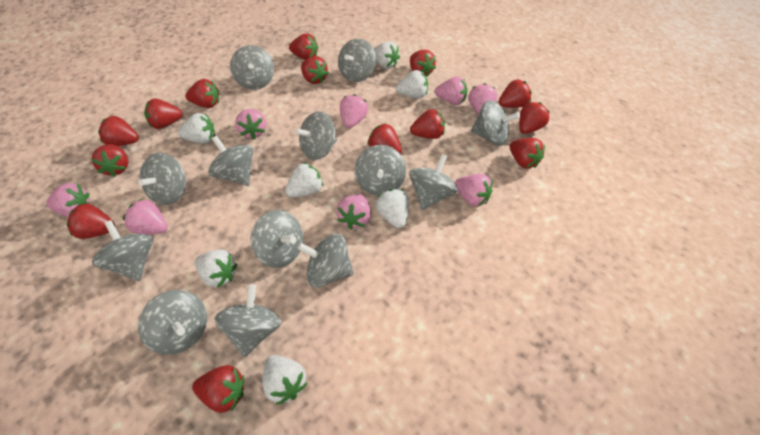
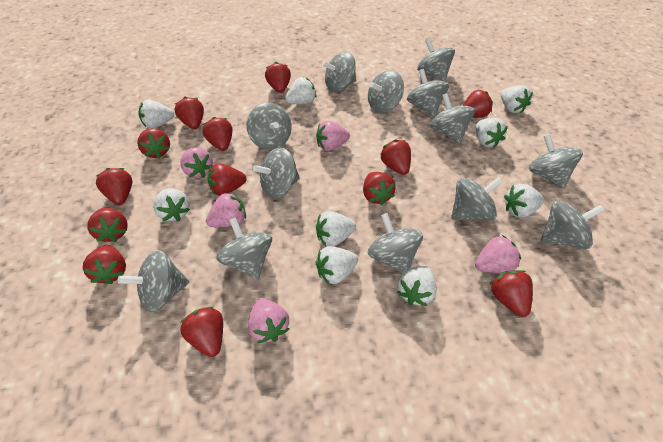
pink strawberry: 8 -> 5
red strawberry: 14 -> 13
white strawberry: 7 -> 9

